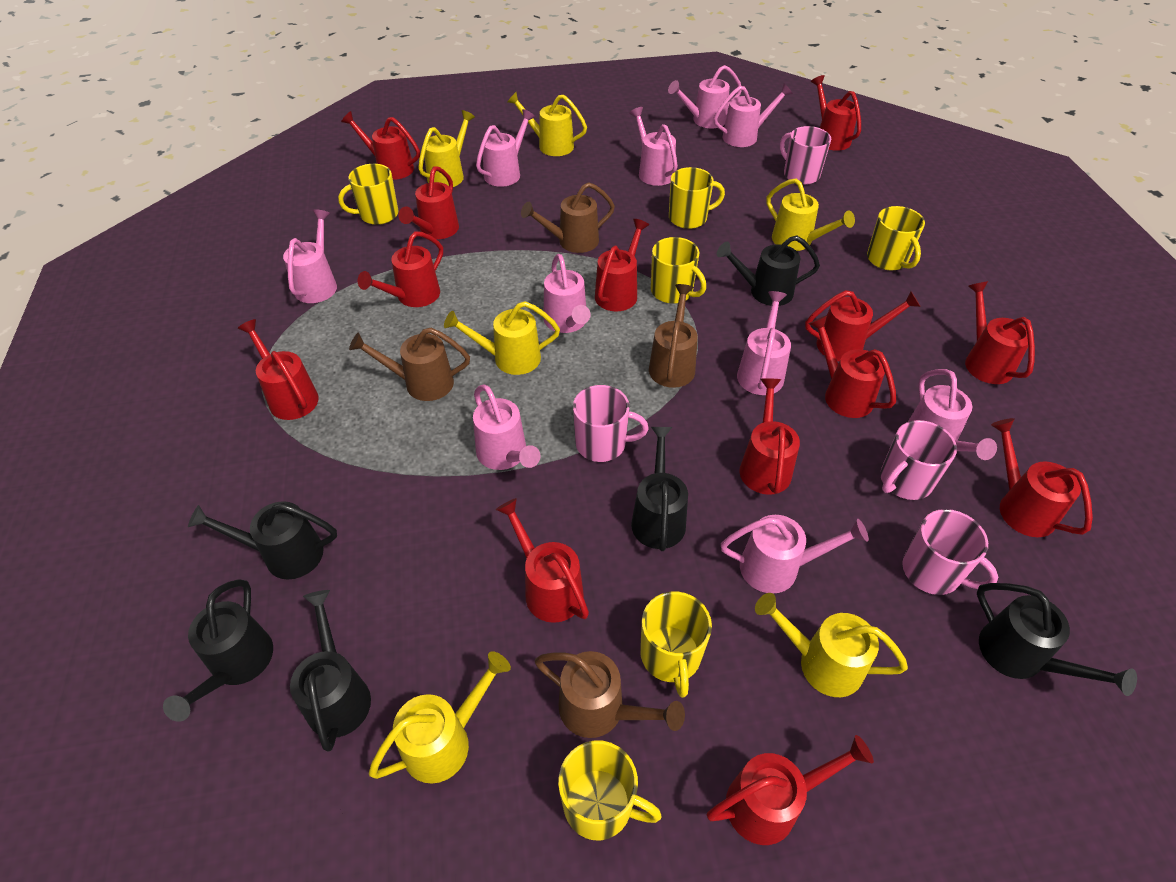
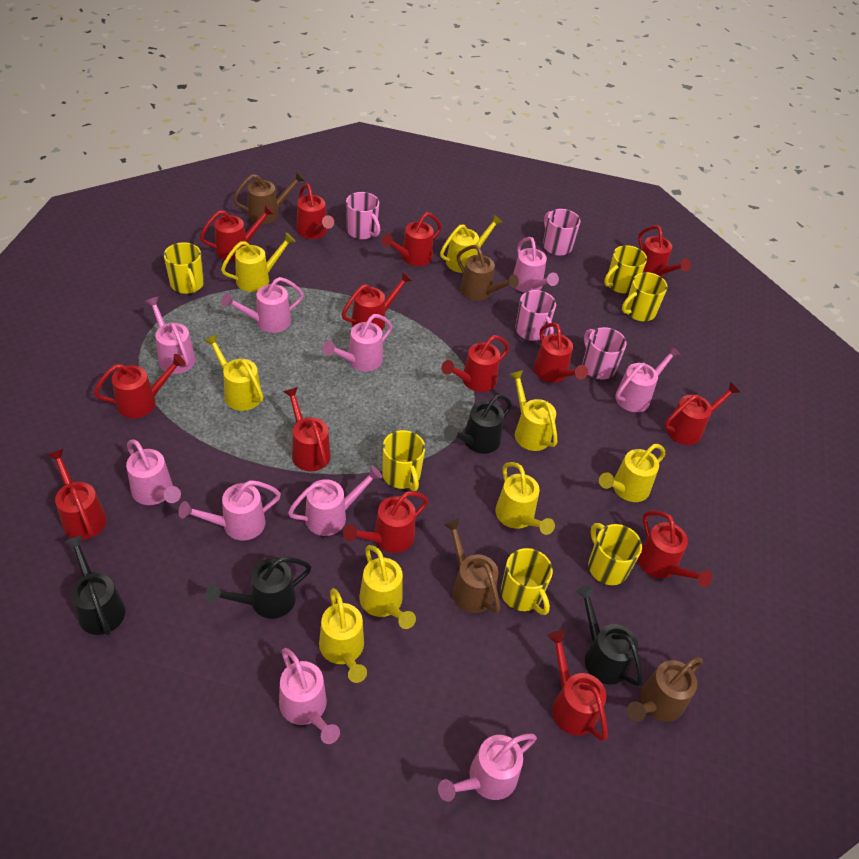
black watering can: 6 -> 4
red watering can: 13 -> 14
yellow watering can: 6 -> 8

